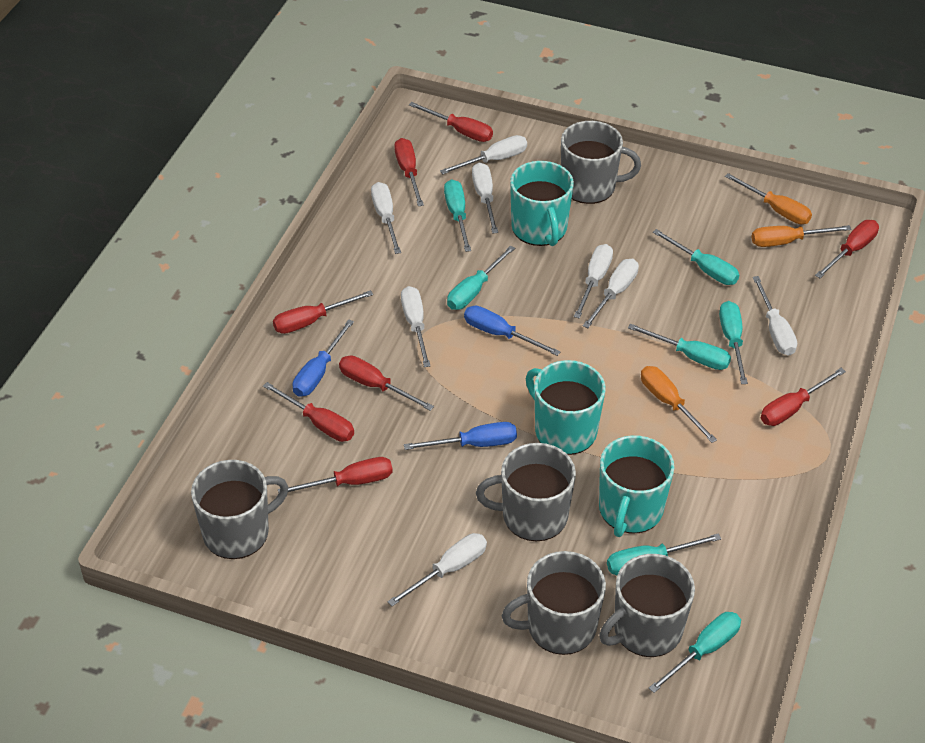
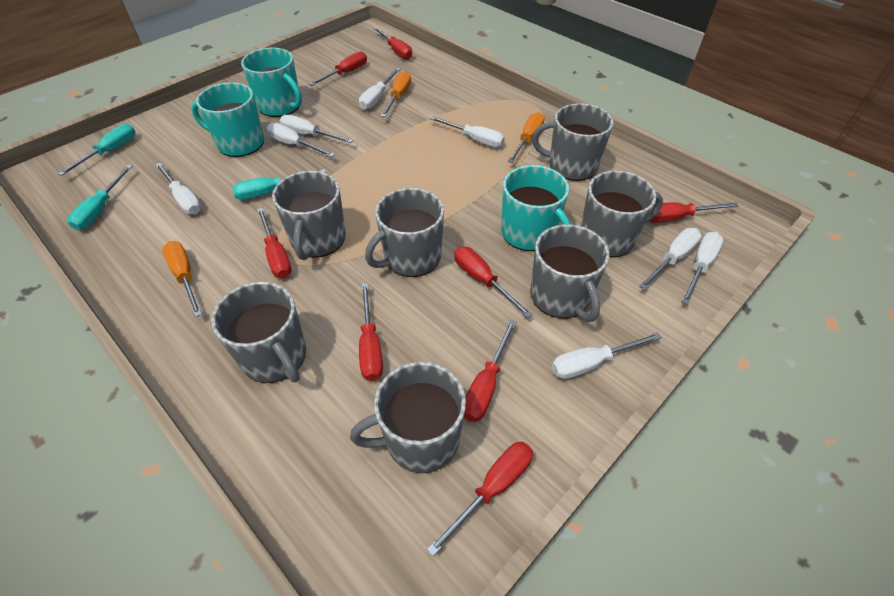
blue screwdriver: 3 -> 0
grey mug: 5 -> 7
turquoise screwdriver: 7 -> 3

